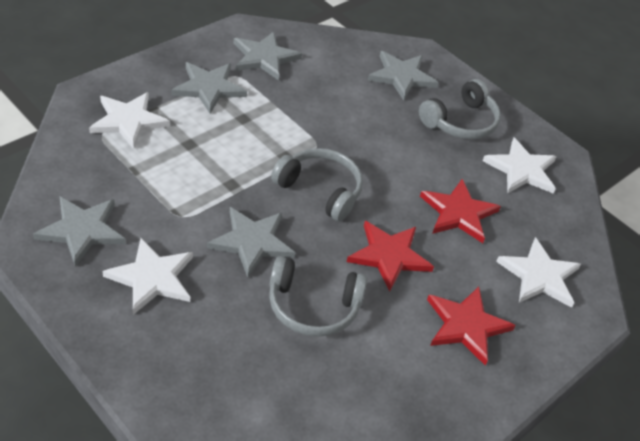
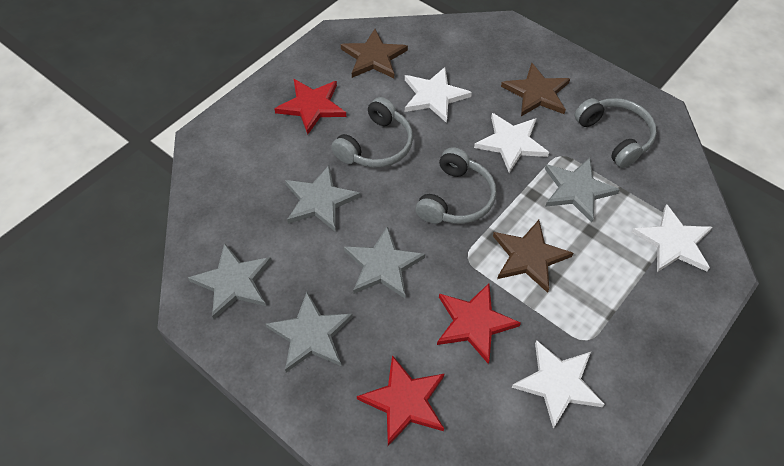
brown star: 0 -> 3

